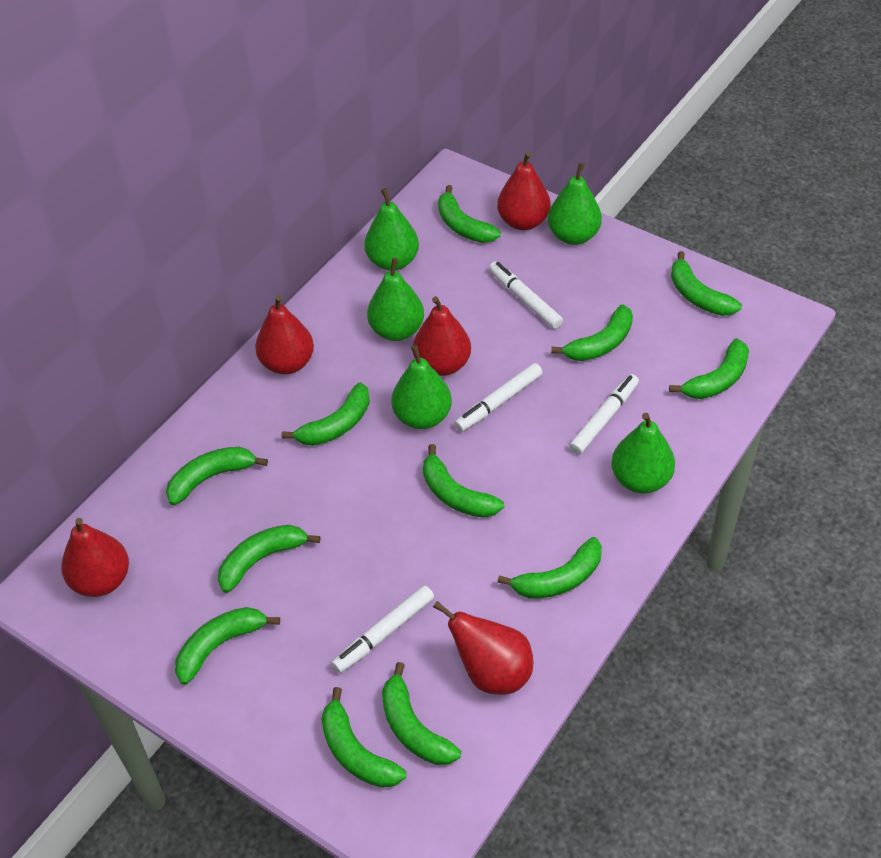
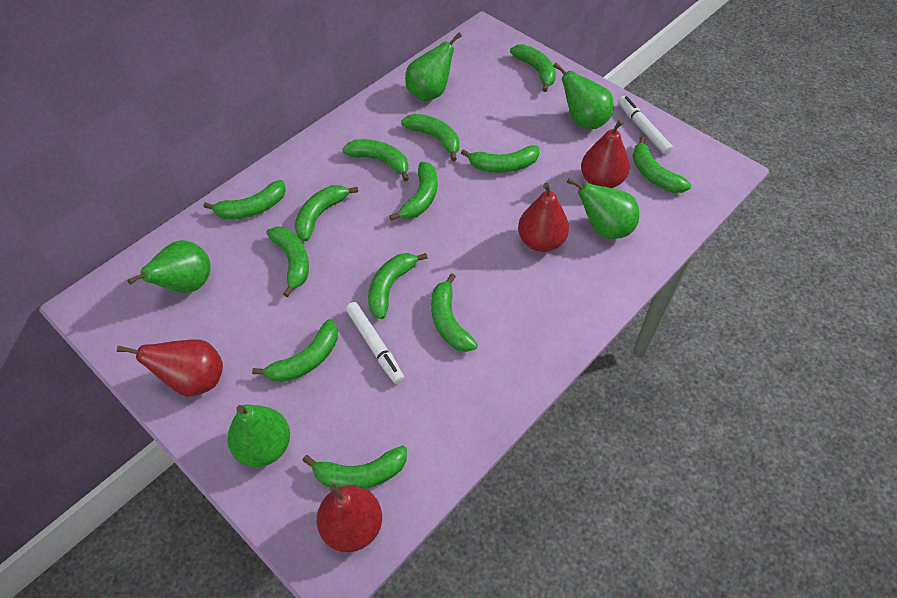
green banana: 12 -> 13
red pear: 5 -> 4
white marker: 4 -> 2

